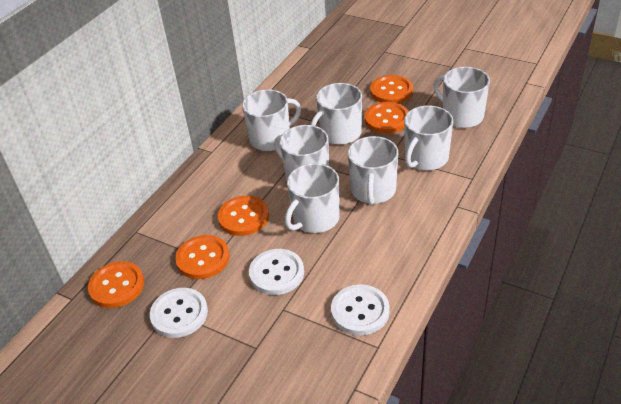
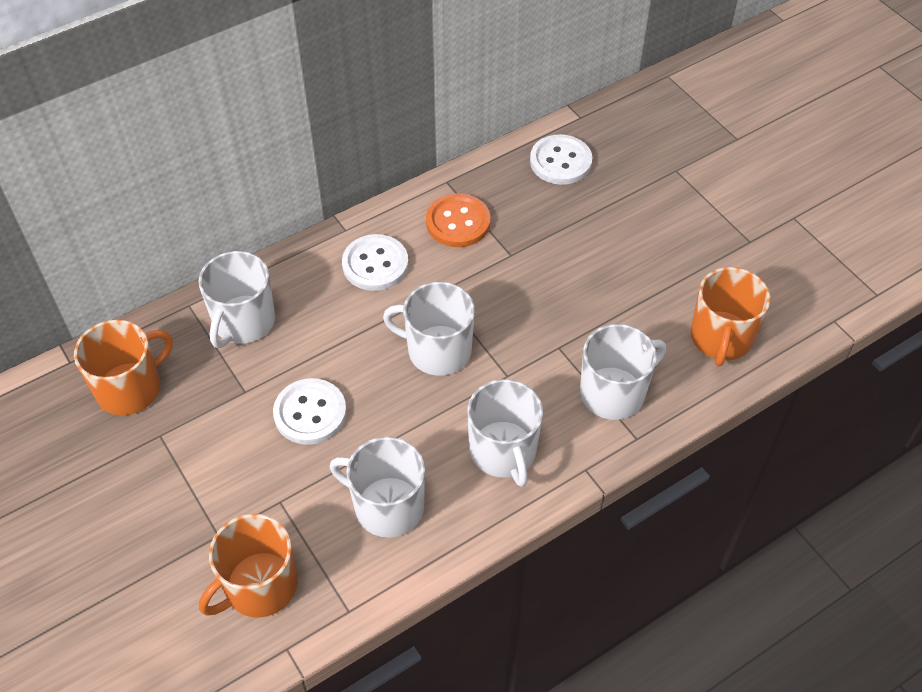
orange button: 5 -> 1
orange mug: 0 -> 3
white mug: 7 -> 5

